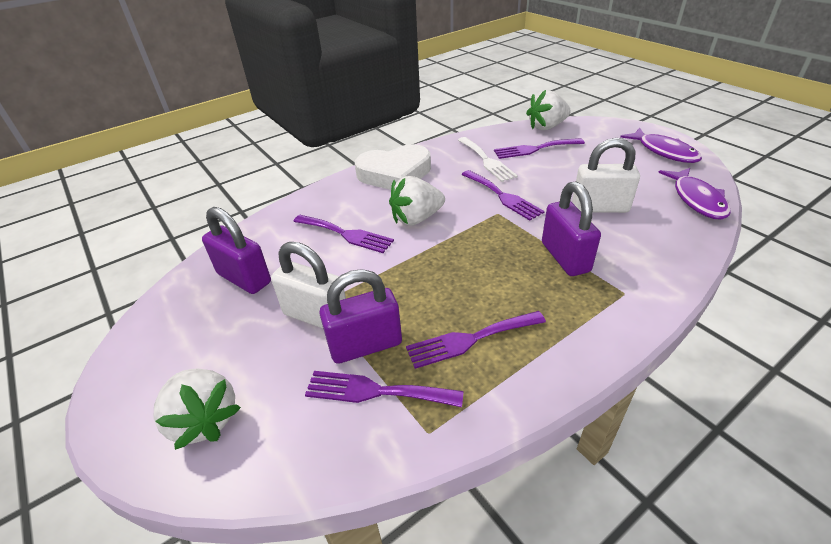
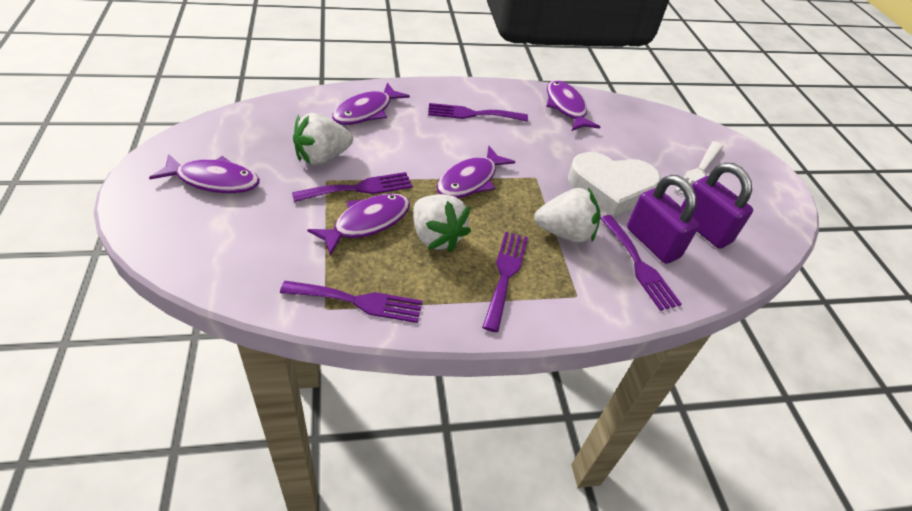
purple fish: 2 -> 5
purple padlock: 3 -> 2
white padlock: 2 -> 0

